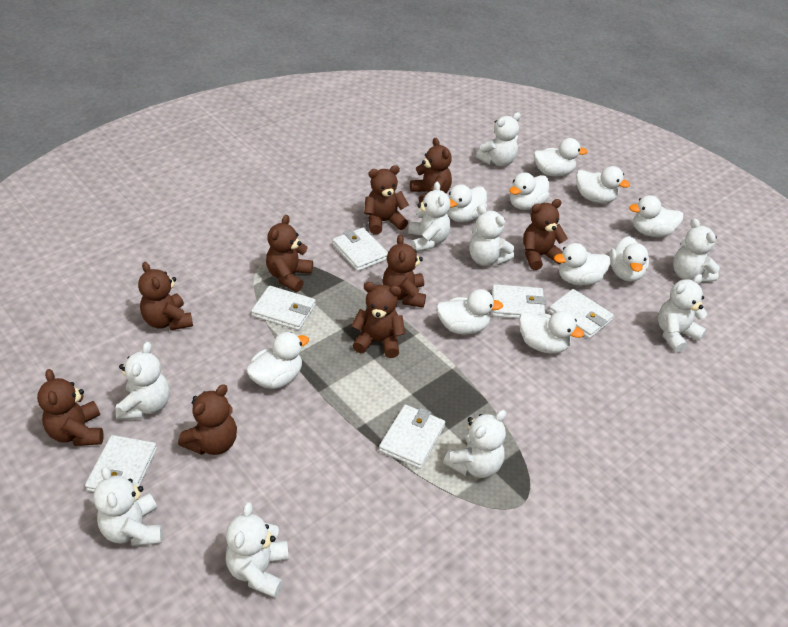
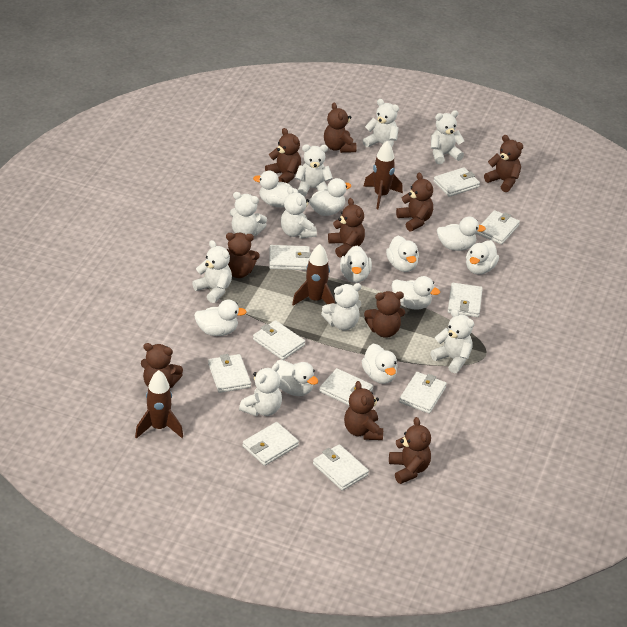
brown rocket: 0 -> 3
brown teddy bear: 9 -> 10
white wallet: 6 -> 10

